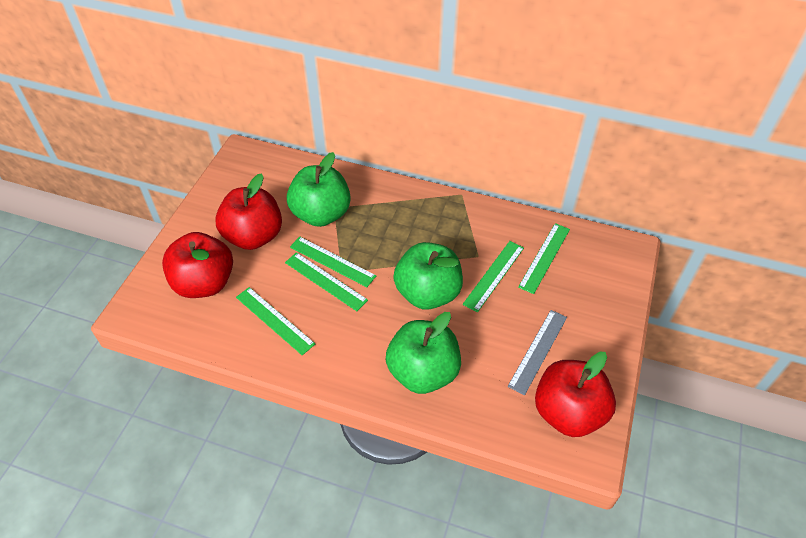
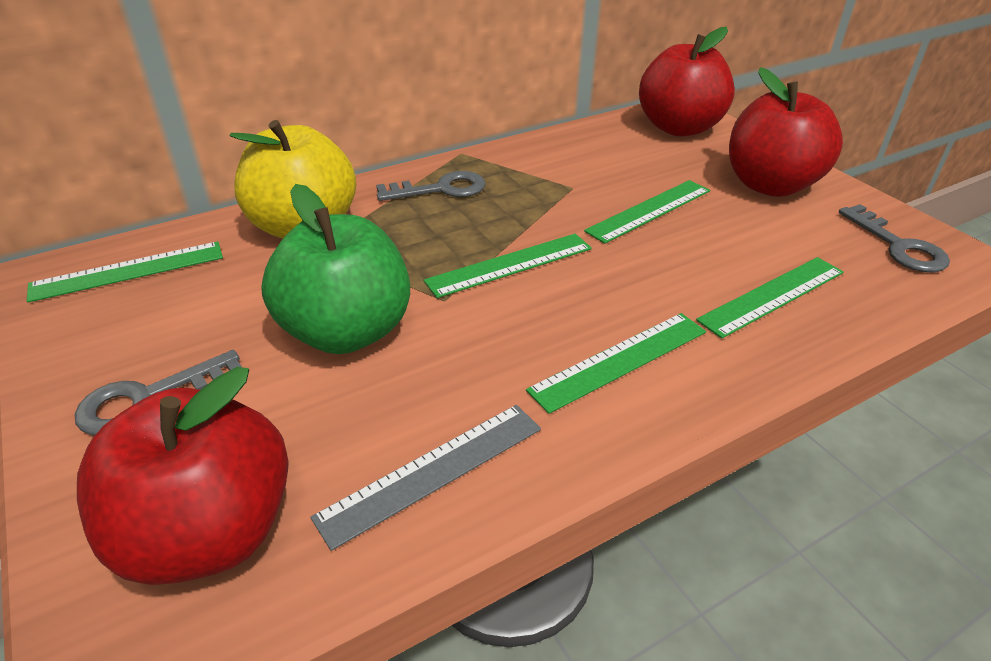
green apple: 3 -> 1
grey key: 0 -> 3
yellow apple: 0 -> 1

